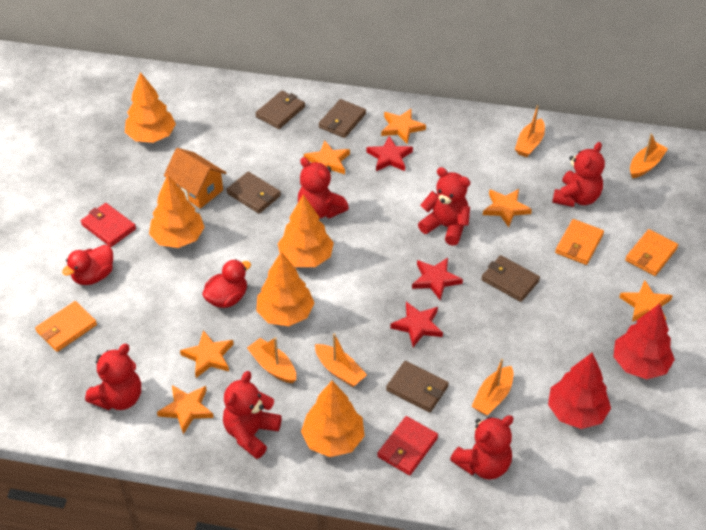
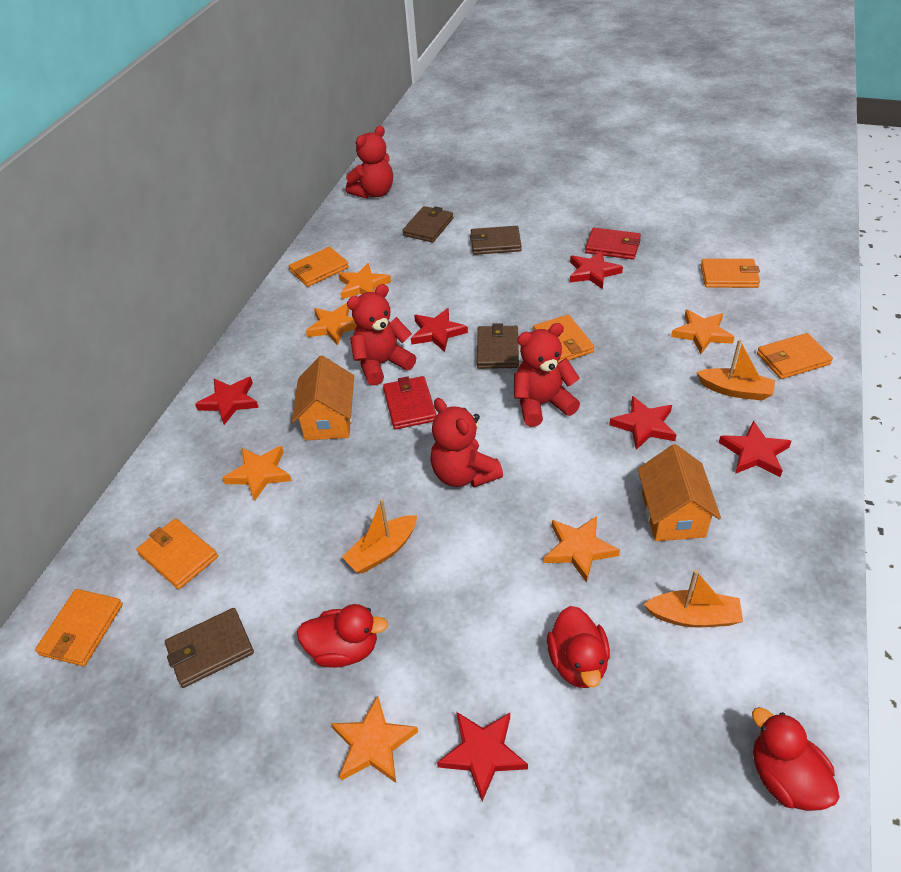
brown wallet: 5 -> 4
orange boat: 5 -> 3
orange house: 1 -> 2
orange tree: 5 -> 0
orange wallet: 3 -> 6
red duck: 2 -> 3
red star: 3 -> 6
red teddy bear: 6 -> 4
red tree: 2 -> 0

